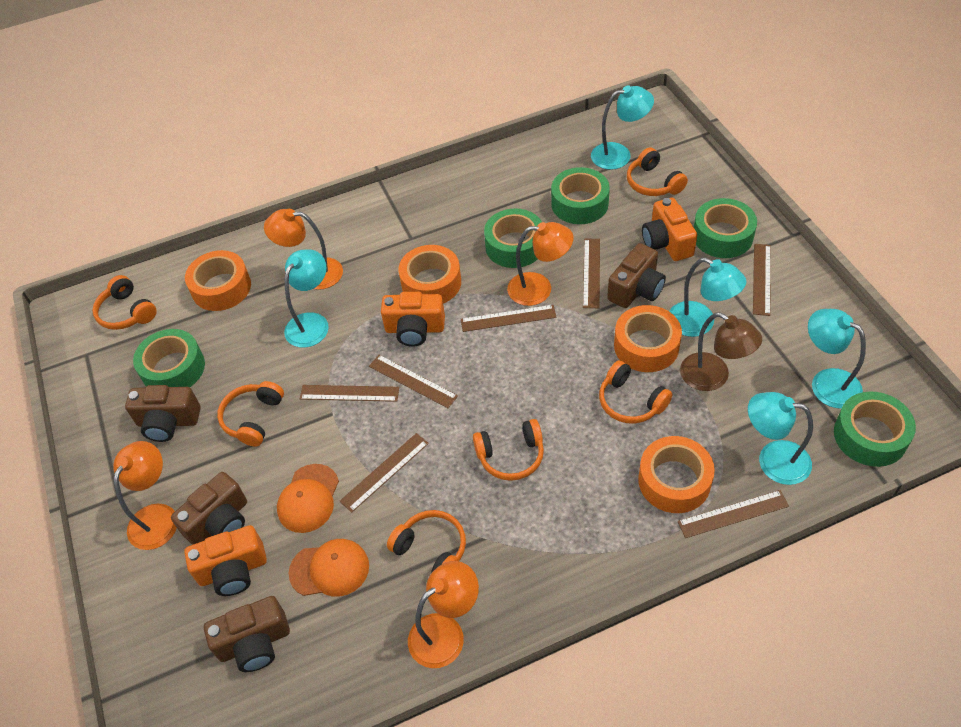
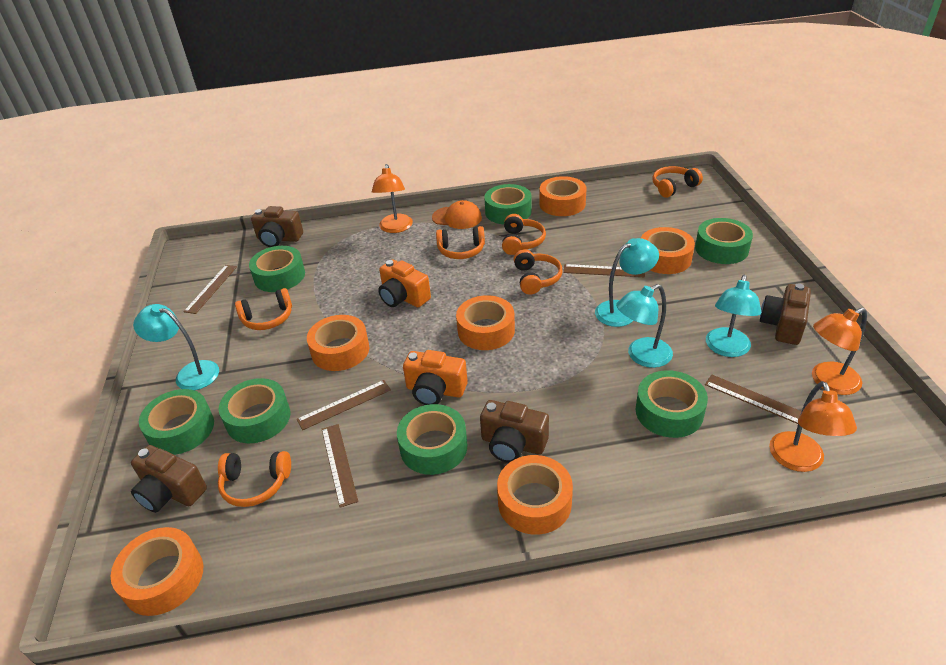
brown lamp: 1 -> 0
brown ruler: 7 -> 5
green tape: 5 -> 7
orange camera: 3 -> 2
orange cap: 2 -> 1
orange lamp: 4 -> 3
orange tape: 4 -> 6
turquoise lamp: 5 -> 4

